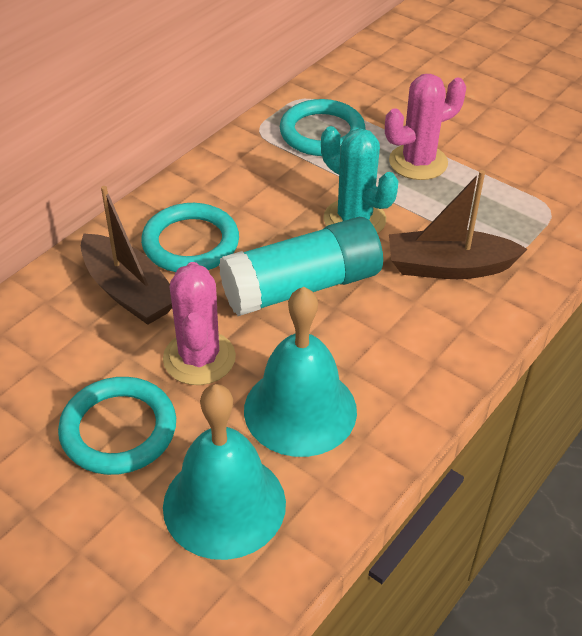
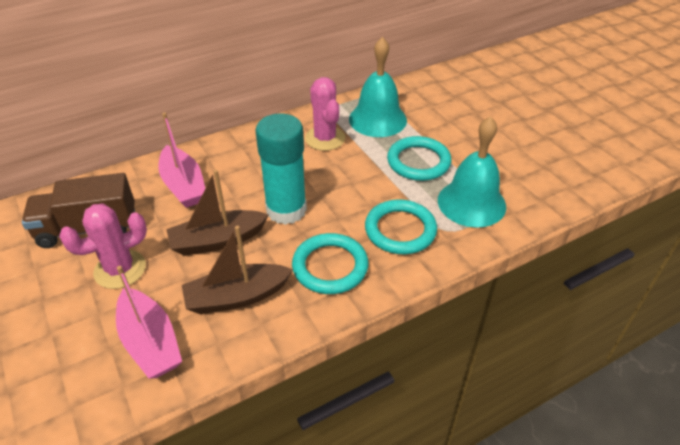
brown truck: 0 -> 1
pink boat: 0 -> 2
turquoise cactus: 1 -> 0

